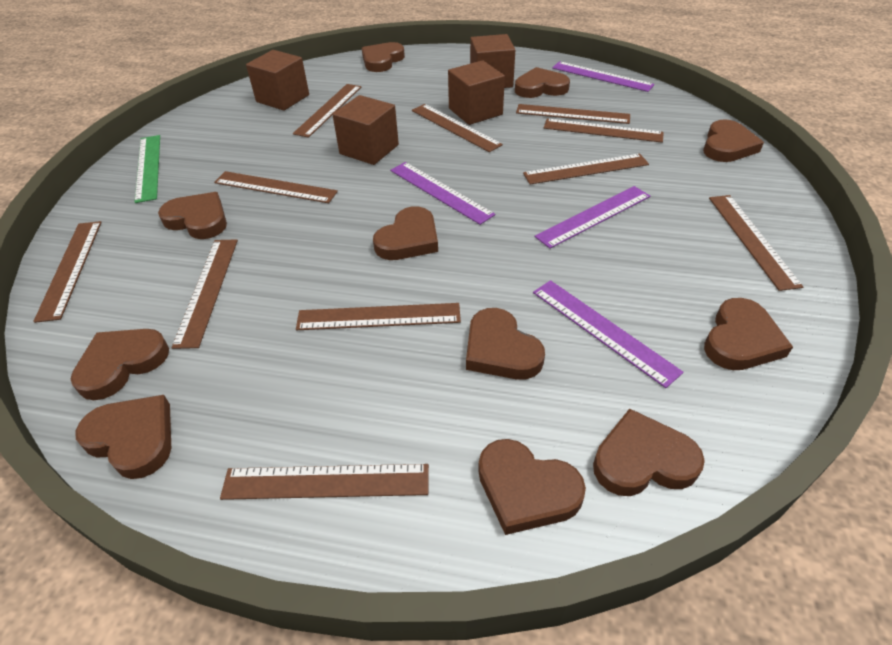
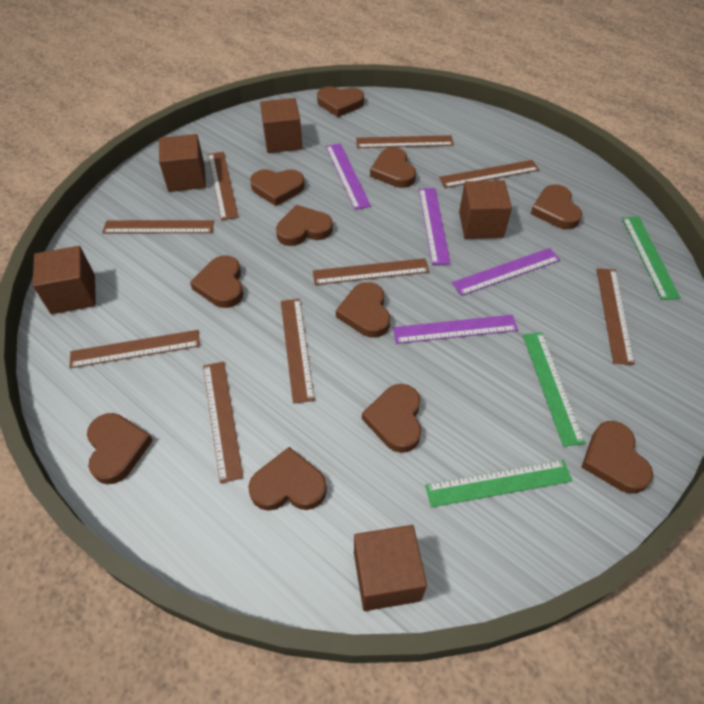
brown cube: 4 -> 5
brown ruler: 11 -> 9
green ruler: 1 -> 3

